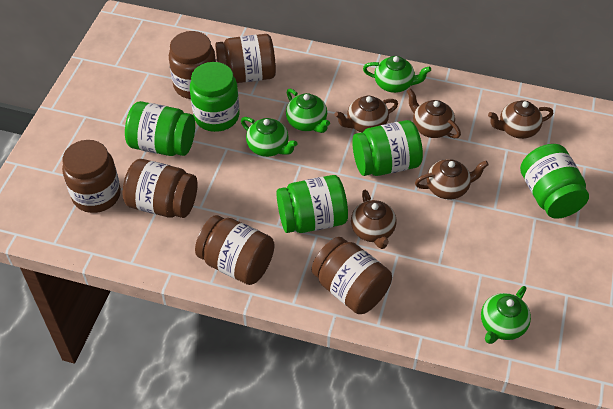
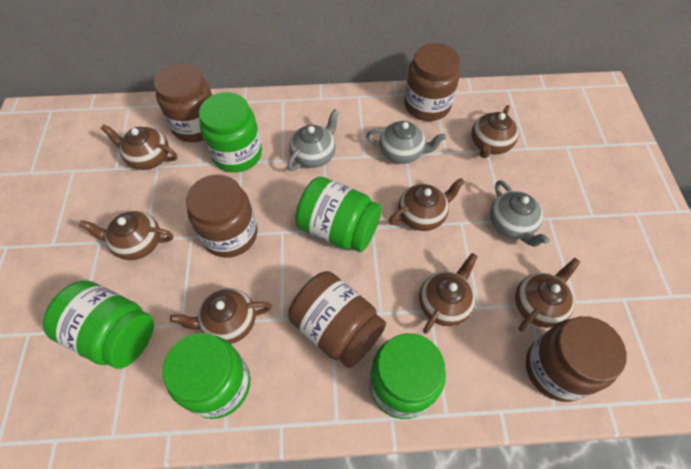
brown jar: 6 -> 5
brown teapot: 5 -> 7
green teapot: 4 -> 0
grey teapot: 0 -> 3

